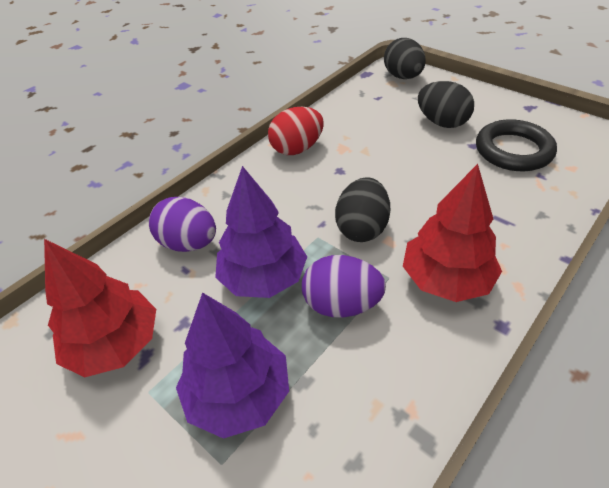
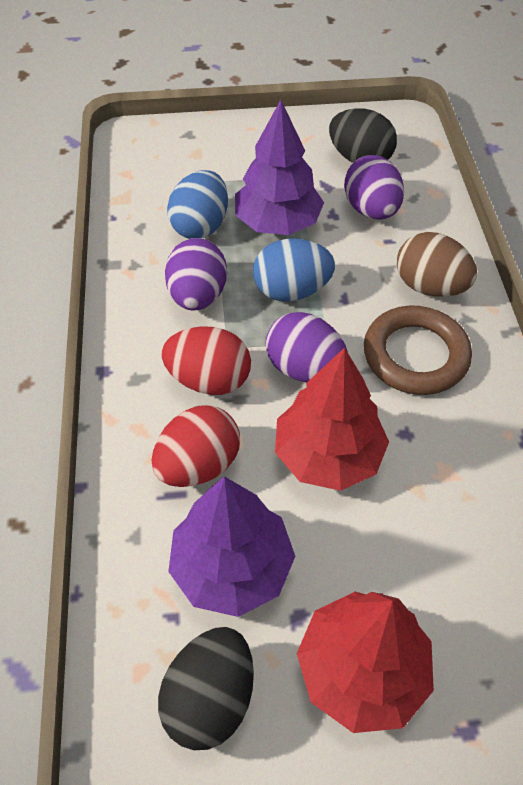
black egg: 3 -> 2
black ring: 1 -> 0
blue egg: 0 -> 2
brown egg: 0 -> 1
brown ring: 0 -> 1
purple egg: 2 -> 3
red egg: 1 -> 2

